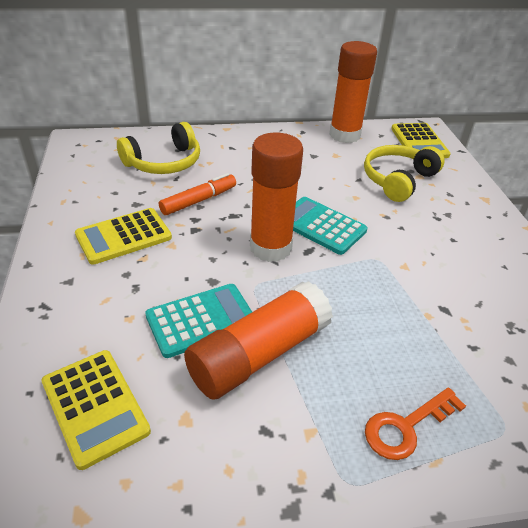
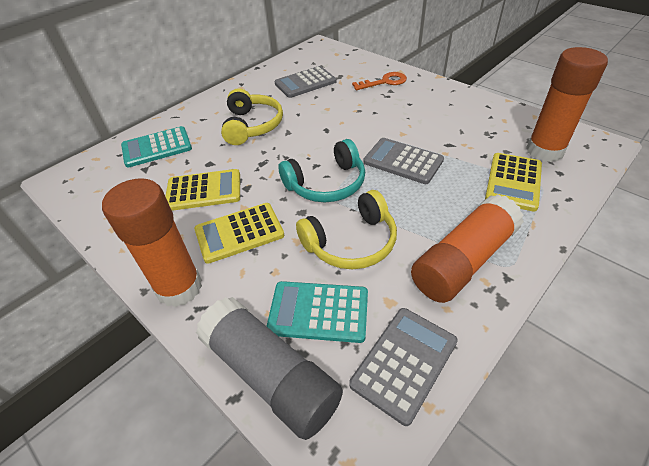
grey calculator: 0 -> 3
grey glue stick: 0 -> 1
orange marker: 1 -> 0
turquoise headphones: 0 -> 1

